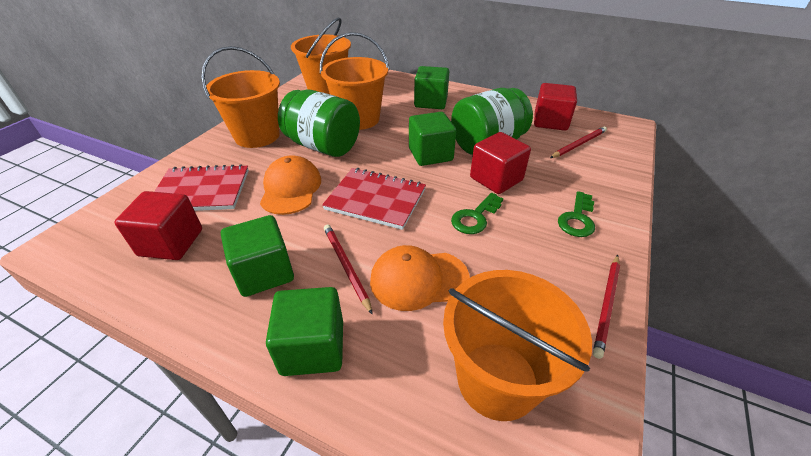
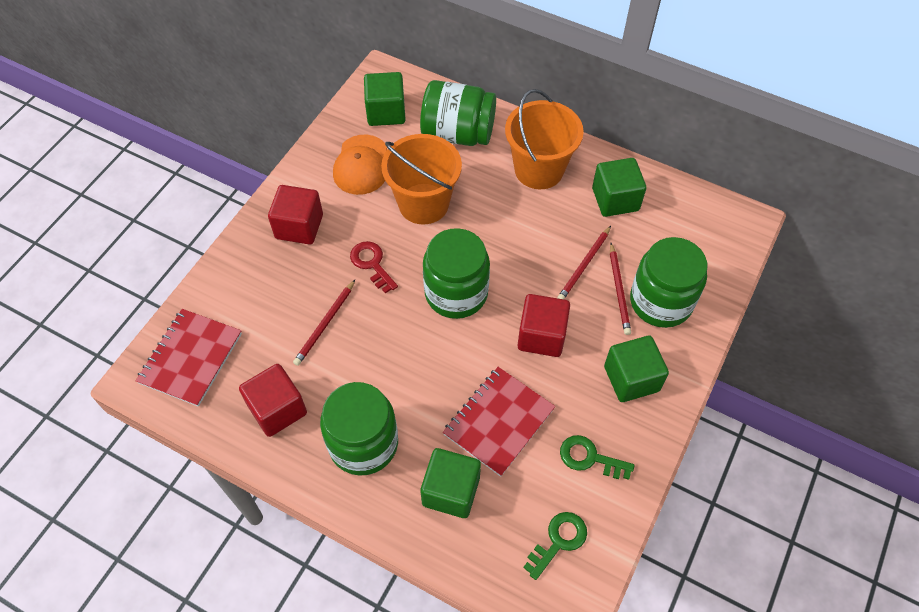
green jar: 2 -> 4
orange bucket: 4 -> 2
orange cap: 2 -> 1
red key: 0 -> 1

